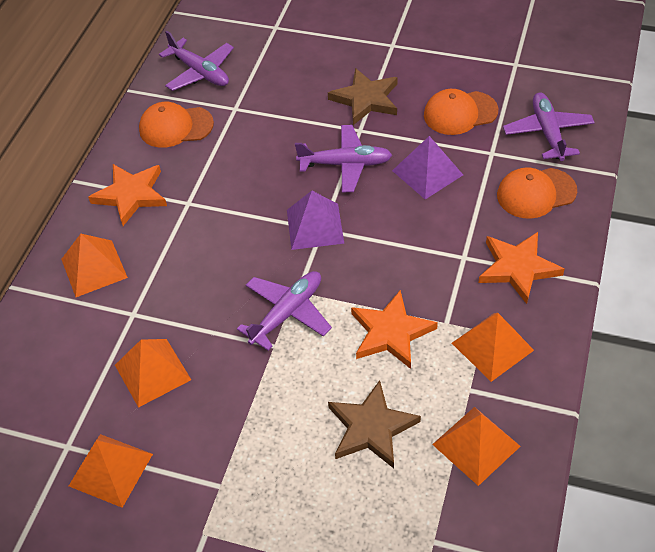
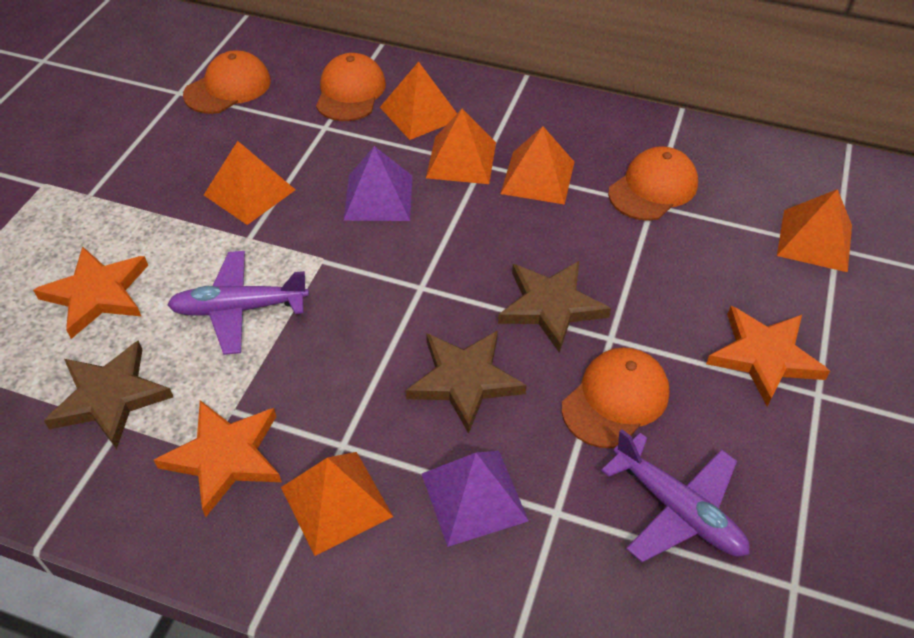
brown star: 2 -> 3
orange cap: 3 -> 4
orange pyramid: 5 -> 6
purple plane: 4 -> 2

